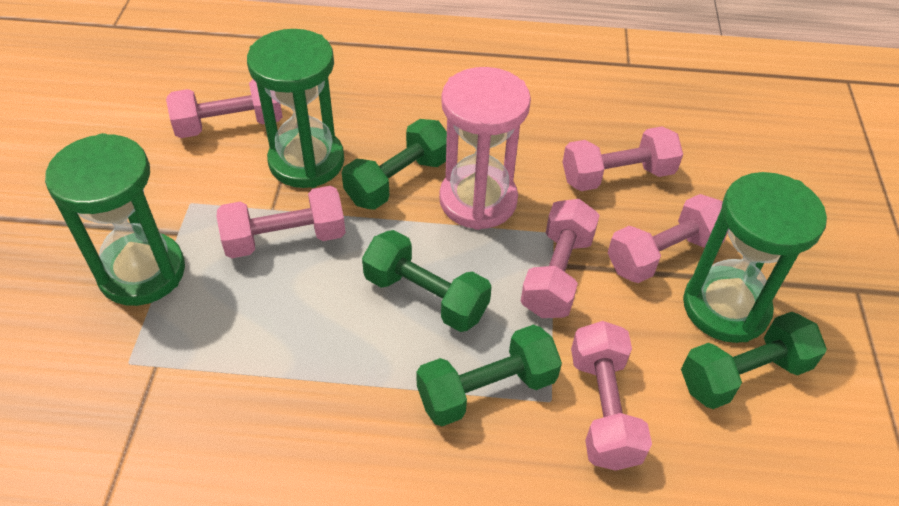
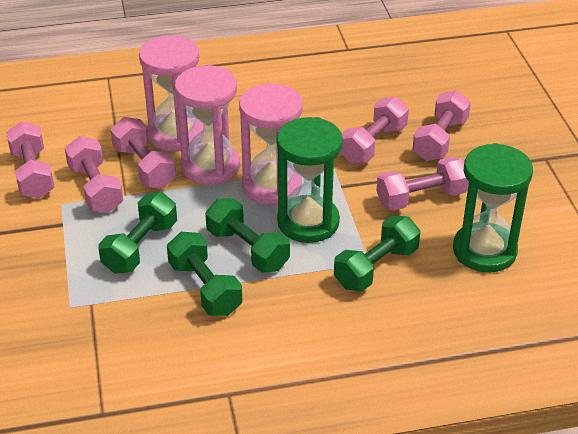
green hourglass: 3 -> 2
pink hourglass: 1 -> 3

